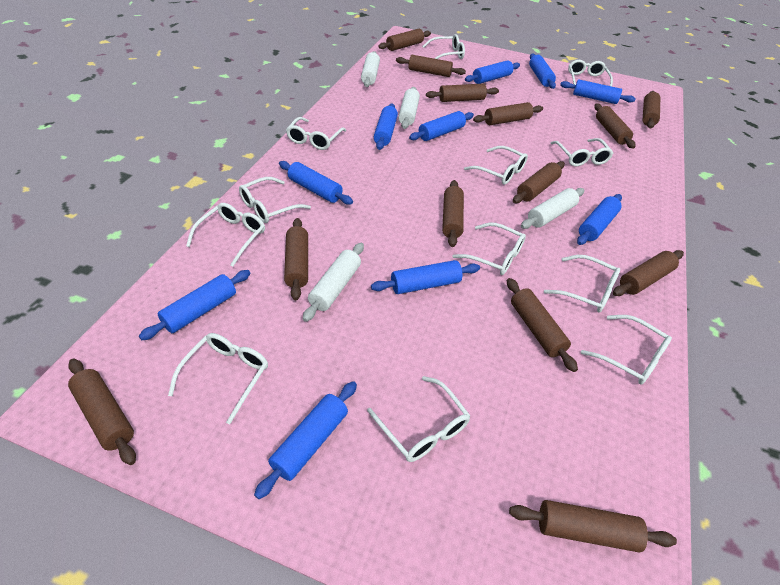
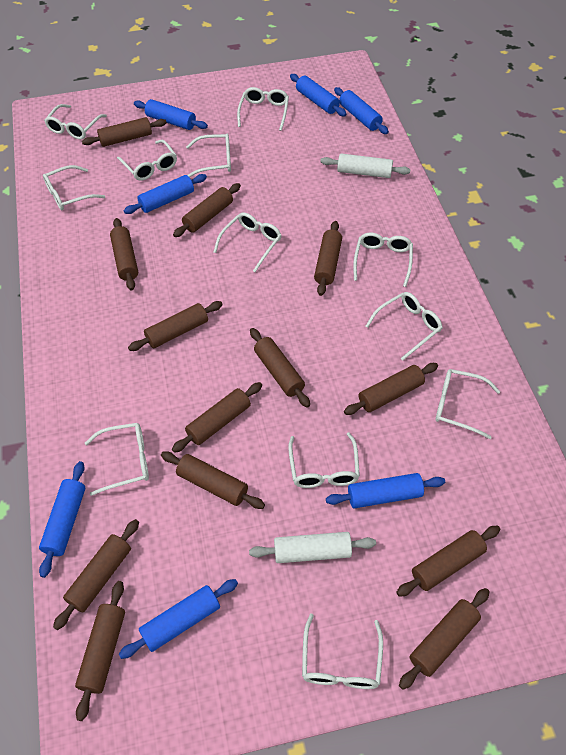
blue rolling pin: 10 -> 7
white rolling pin: 4 -> 2

